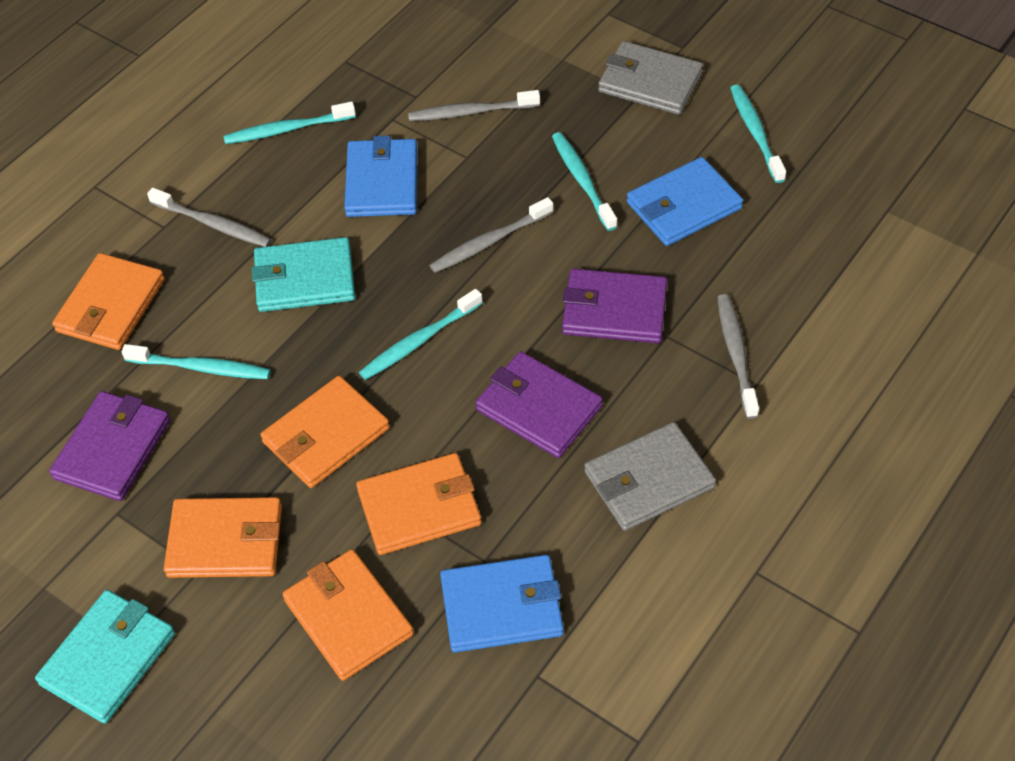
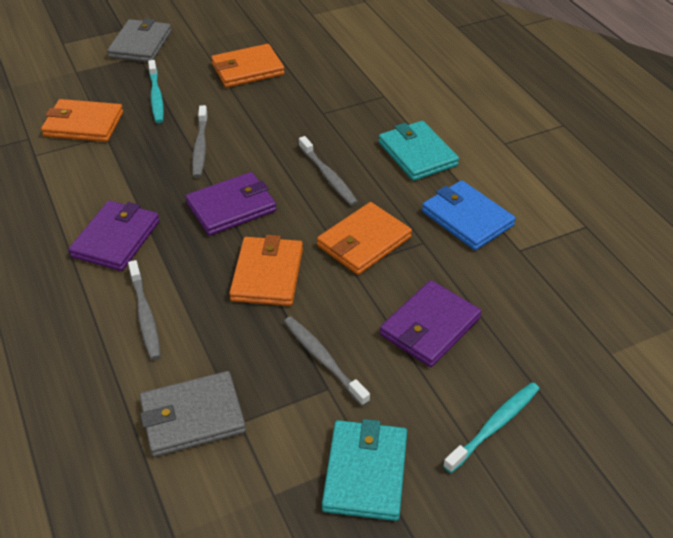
blue wallet: 3 -> 1
orange wallet: 5 -> 4
turquoise toothbrush: 5 -> 2

